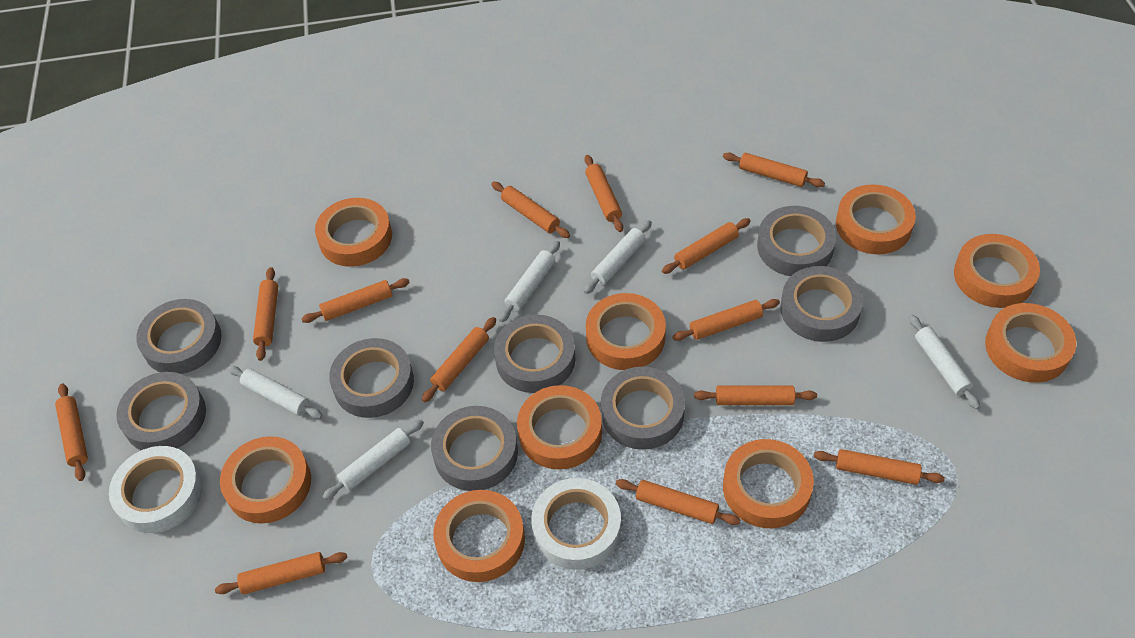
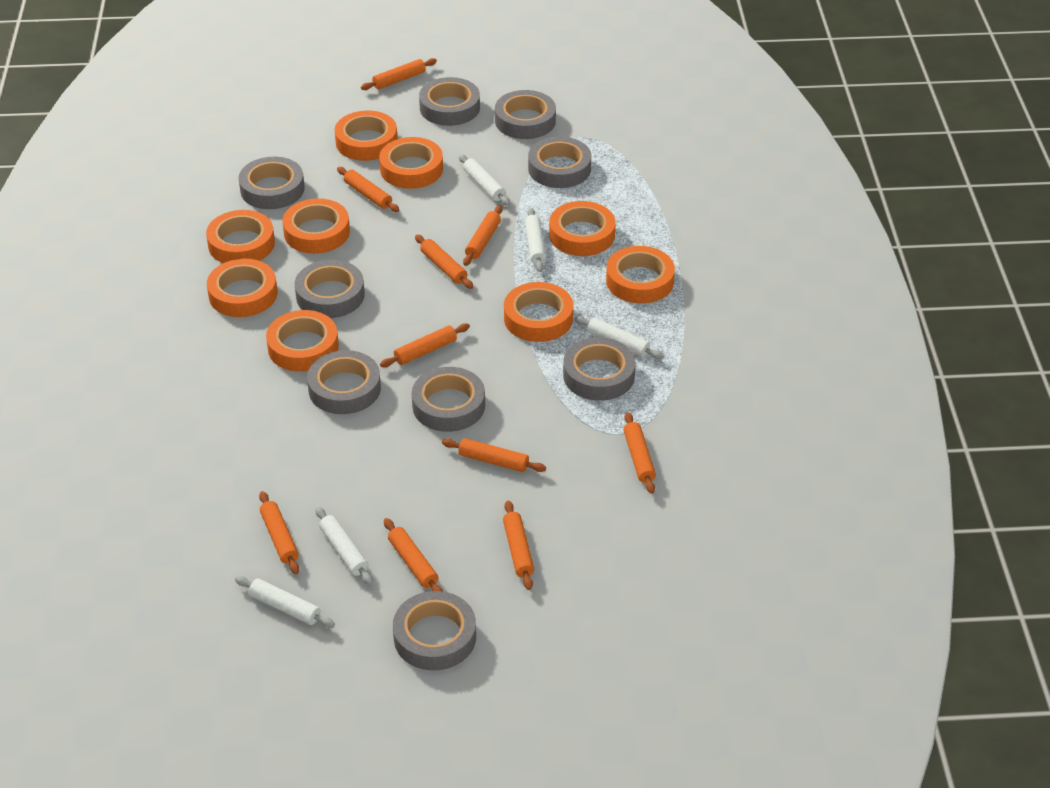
grey tape: 8 -> 9
orange rolling pin: 13 -> 10
white tape: 2 -> 0

